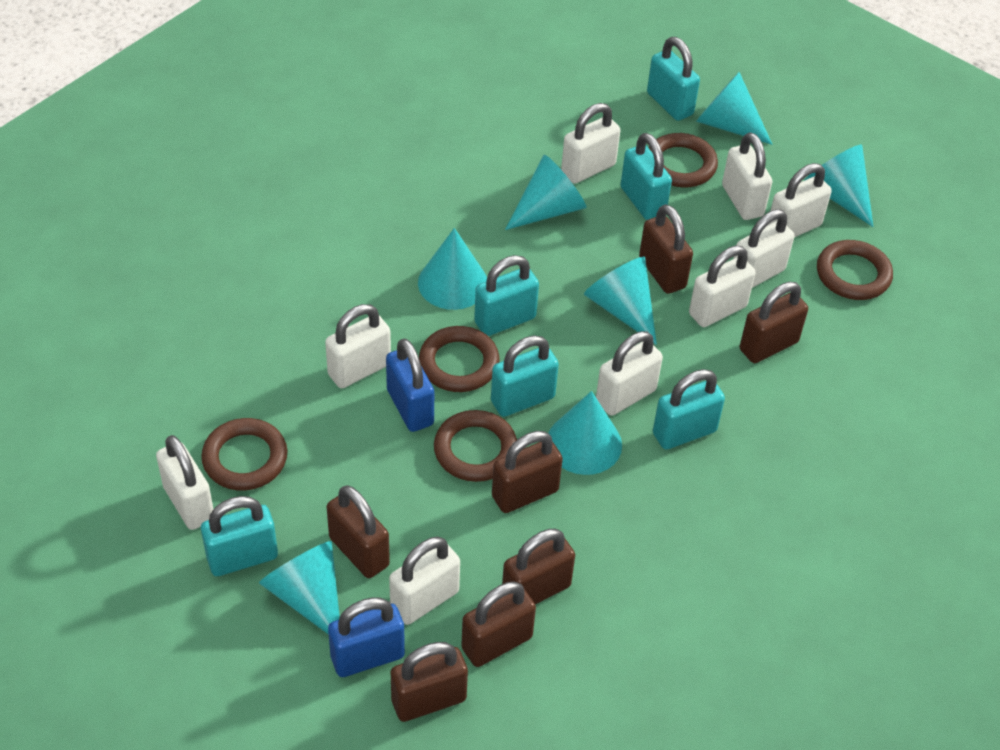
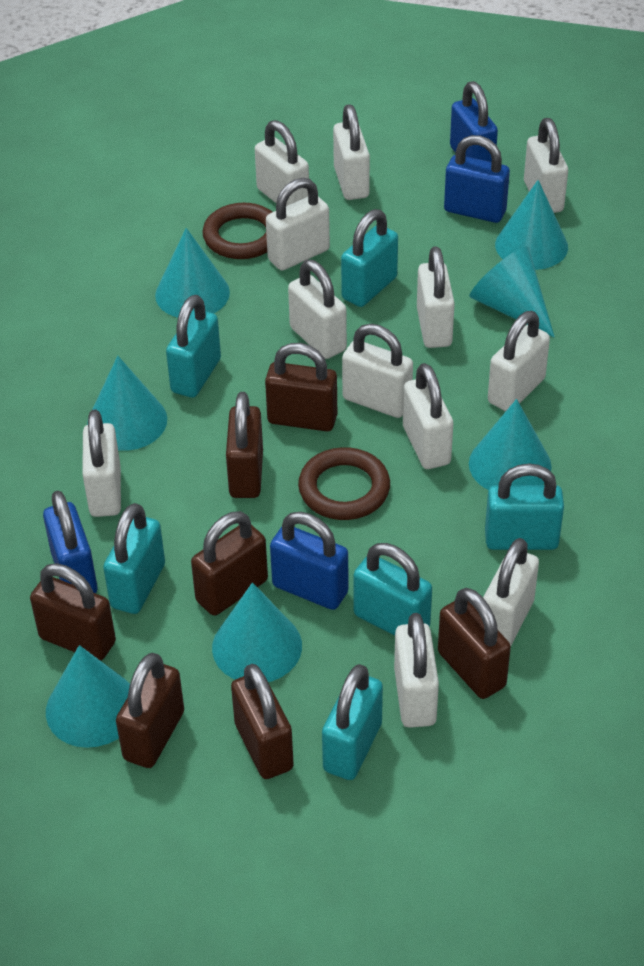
blue padlock: 2 -> 4
brown ring: 5 -> 2
white padlock: 9 -> 12

